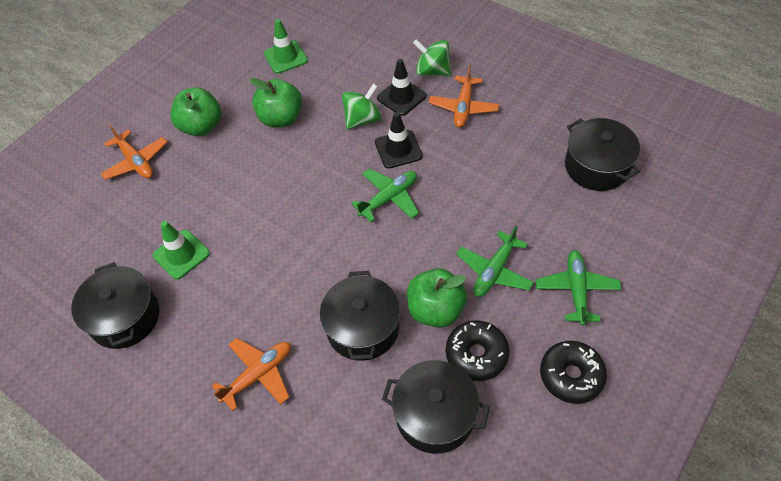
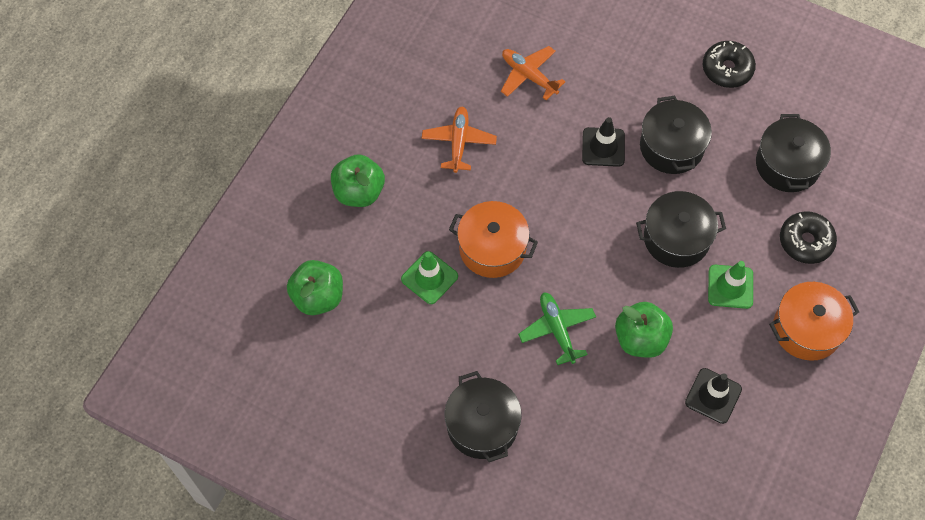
green plane: 3 -> 1
green spinning top: 2 -> 0
orange plane: 3 -> 2
orange pot: 0 -> 2

